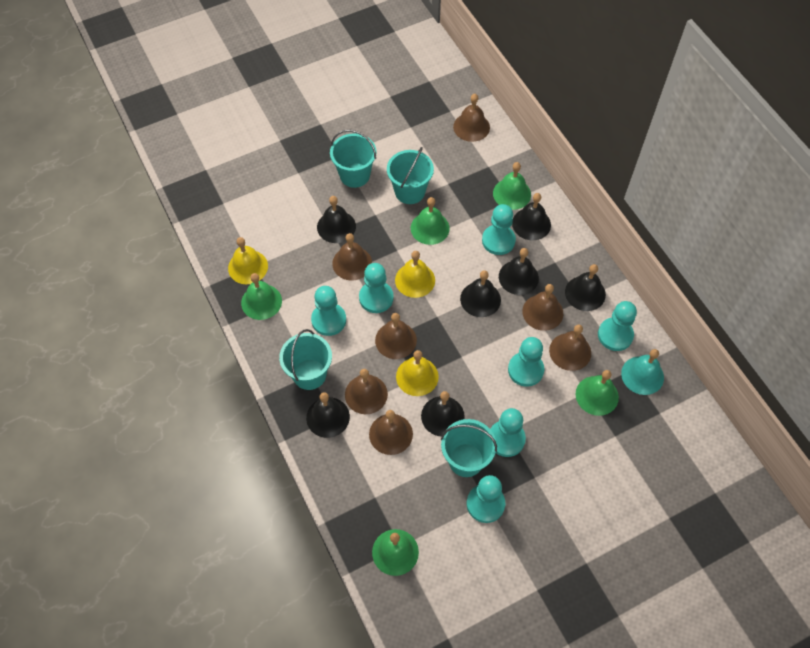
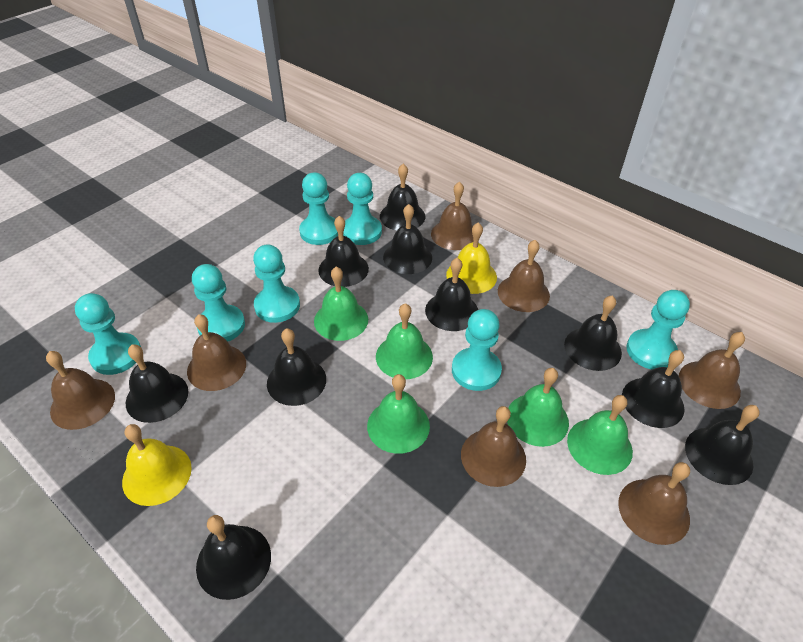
black bell: 7 -> 10
turquoise bell: 1 -> 0
turquoise bucket: 4 -> 0
yellow bell: 3 -> 2

